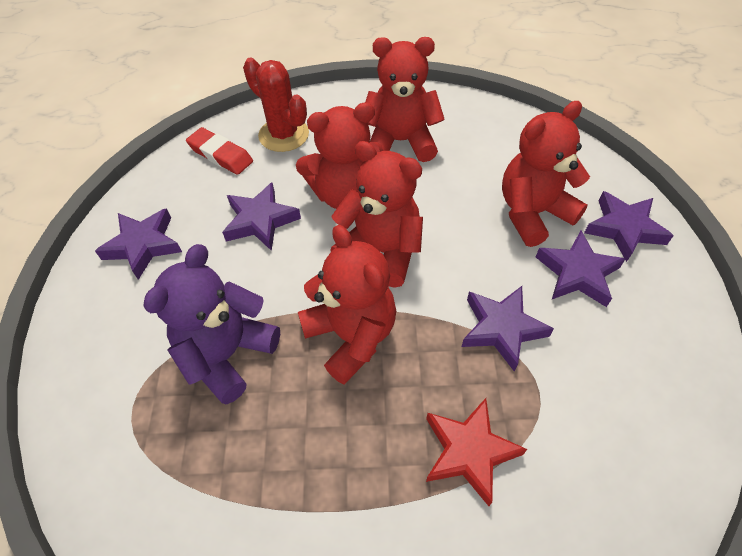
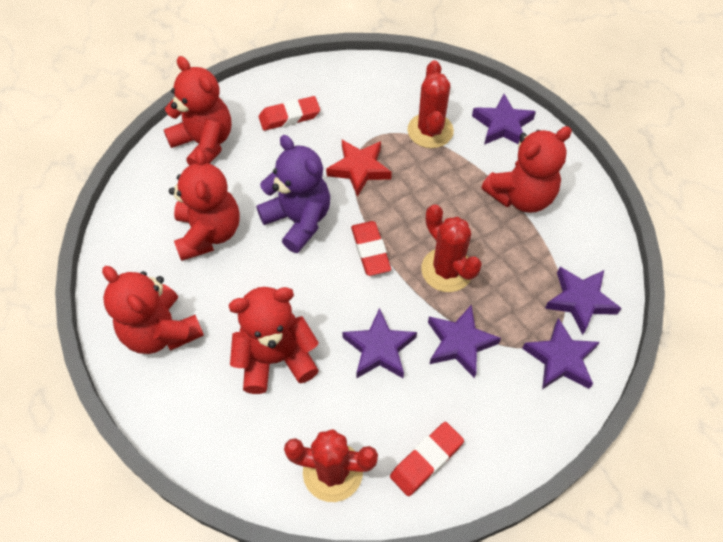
red cactus: 1 -> 3
red eraser: 1 -> 3

